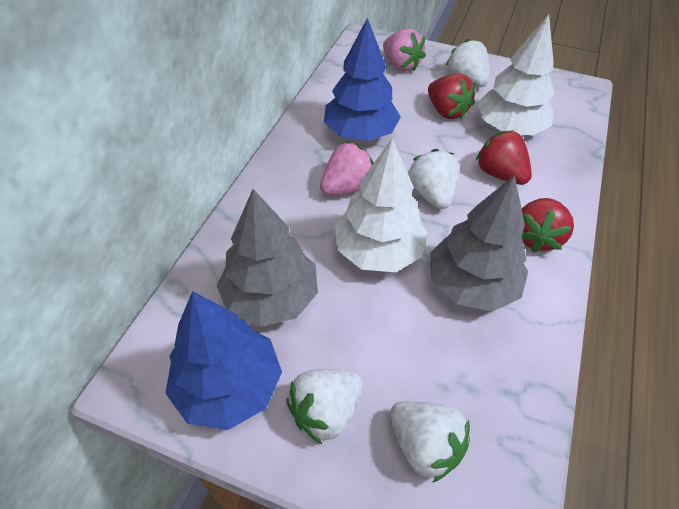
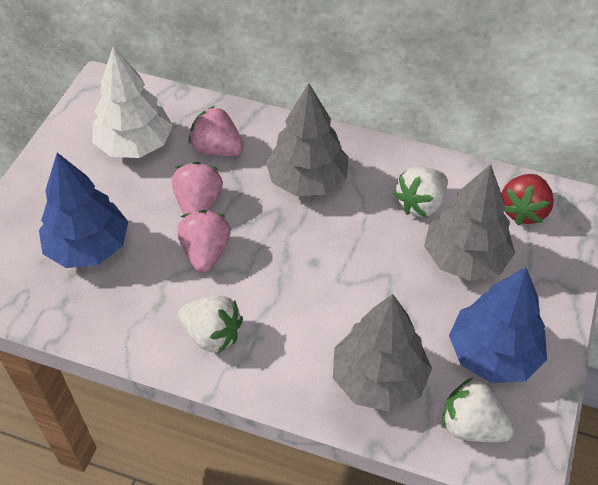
grey tree: 2 -> 3
pink strawberry: 2 -> 3
red strawberry: 3 -> 1
white strawberry: 4 -> 3
white tree: 2 -> 1

